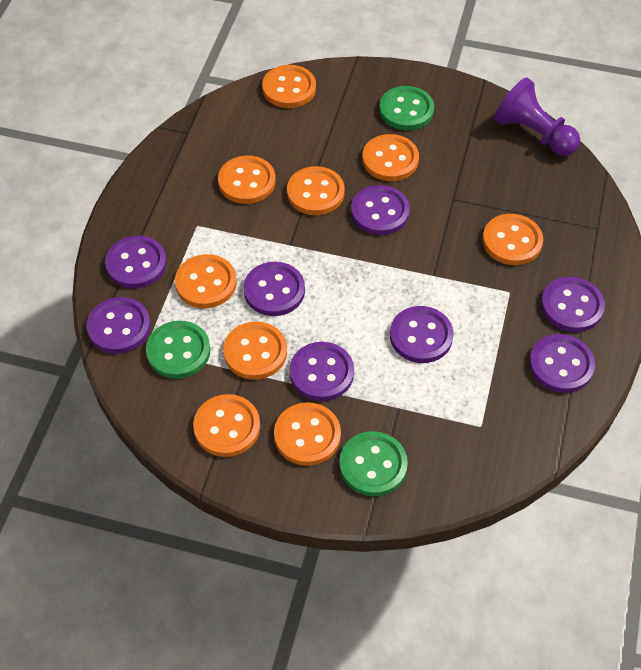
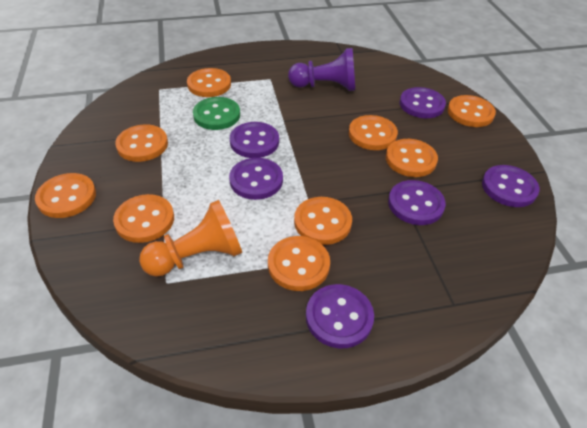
green button: 3 -> 1
orange pawn: 0 -> 1
purple button: 8 -> 6

